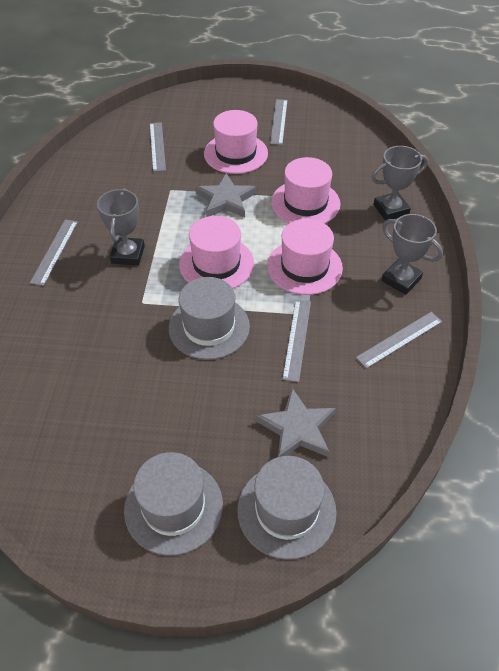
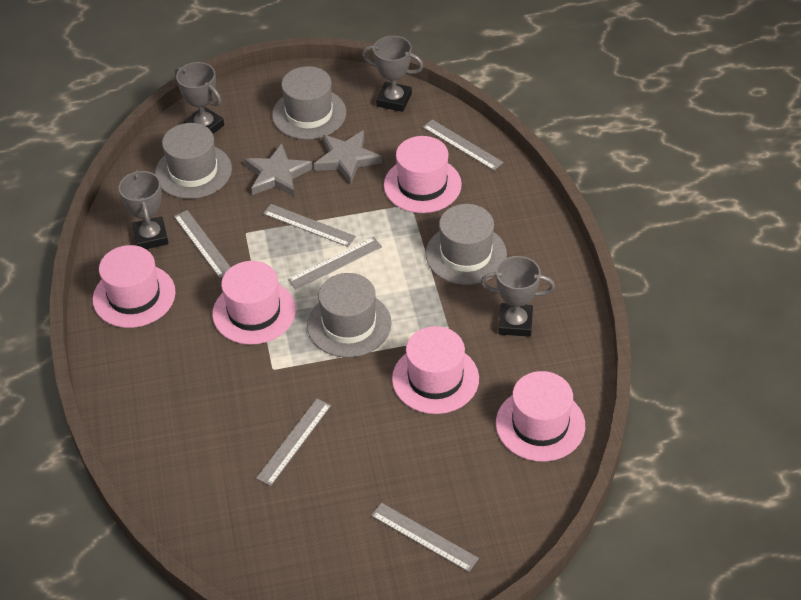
grey hat: 3 -> 4
grey ruler: 5 -> 6
grey trophy: 3 -> 4
pink hat: 4 -> 5

